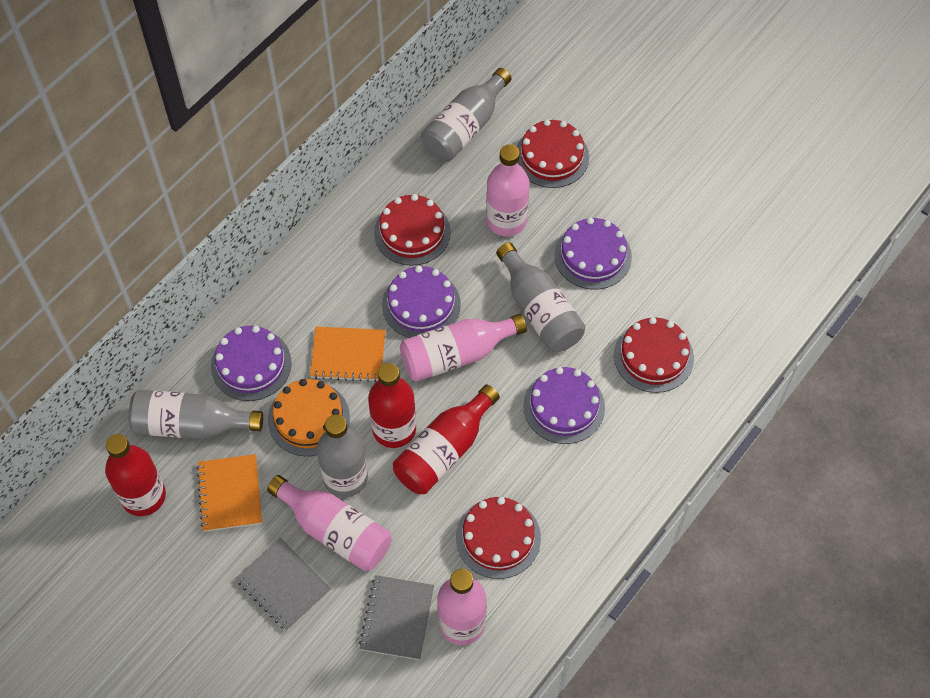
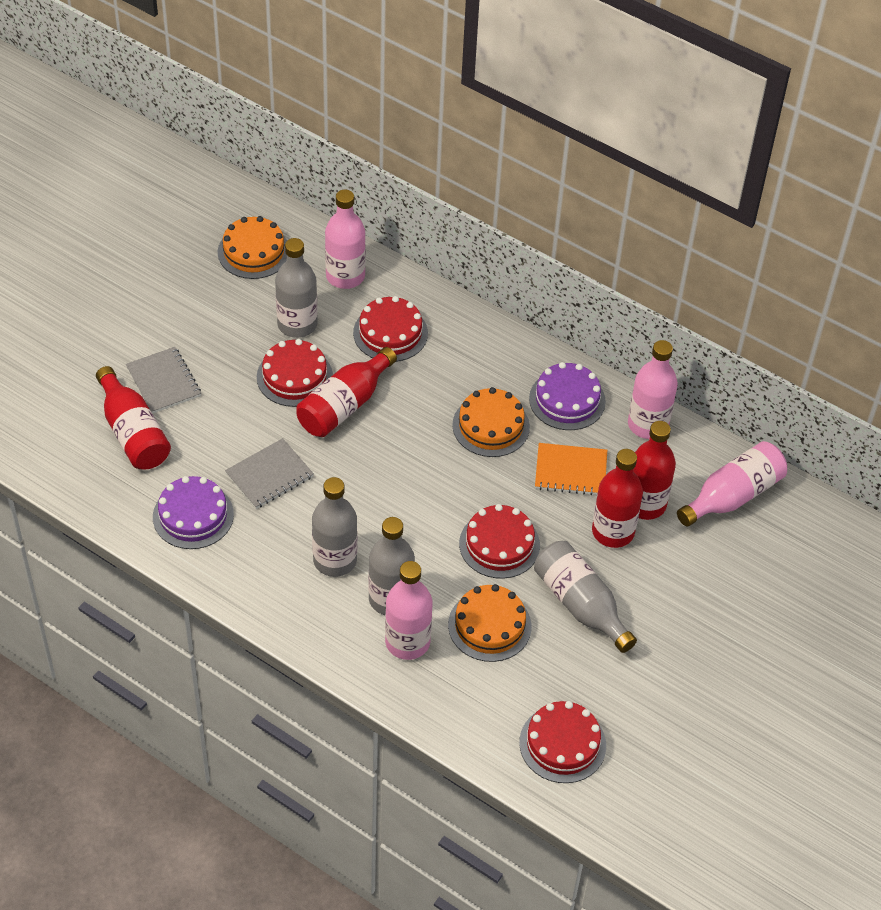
orange cake: 1 -> 3
orange notebook: 2 -> 1
purple cake: 4 -> 2
red bottle: 3 -> 4

